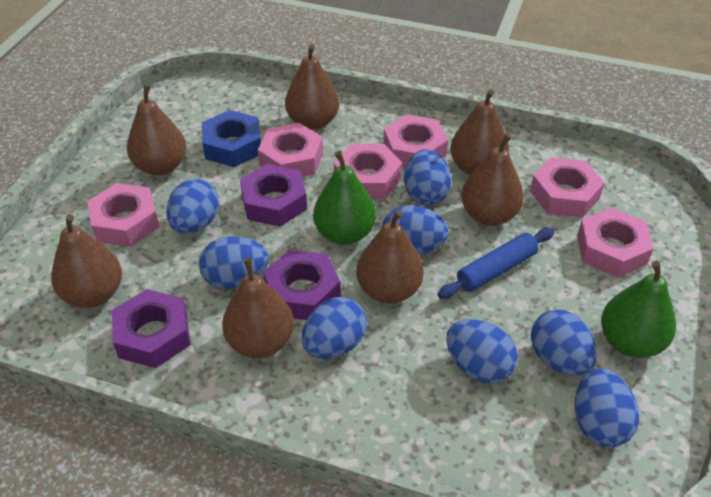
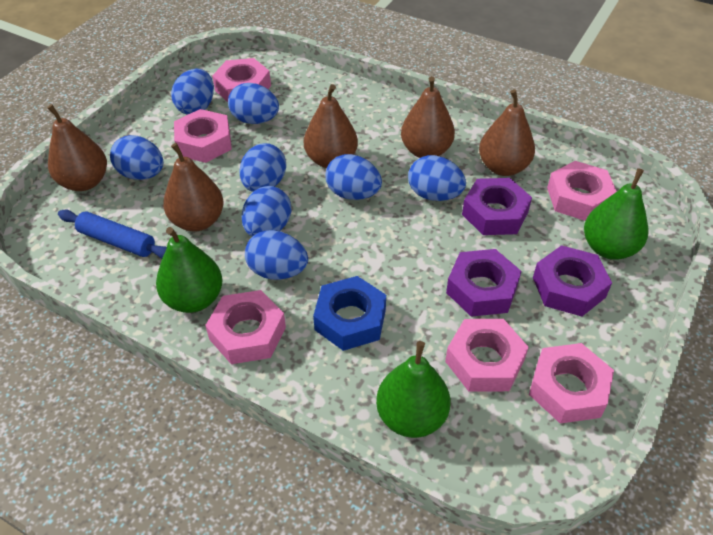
brown pear: 7 -> 5
green pear: 2 -> 3

